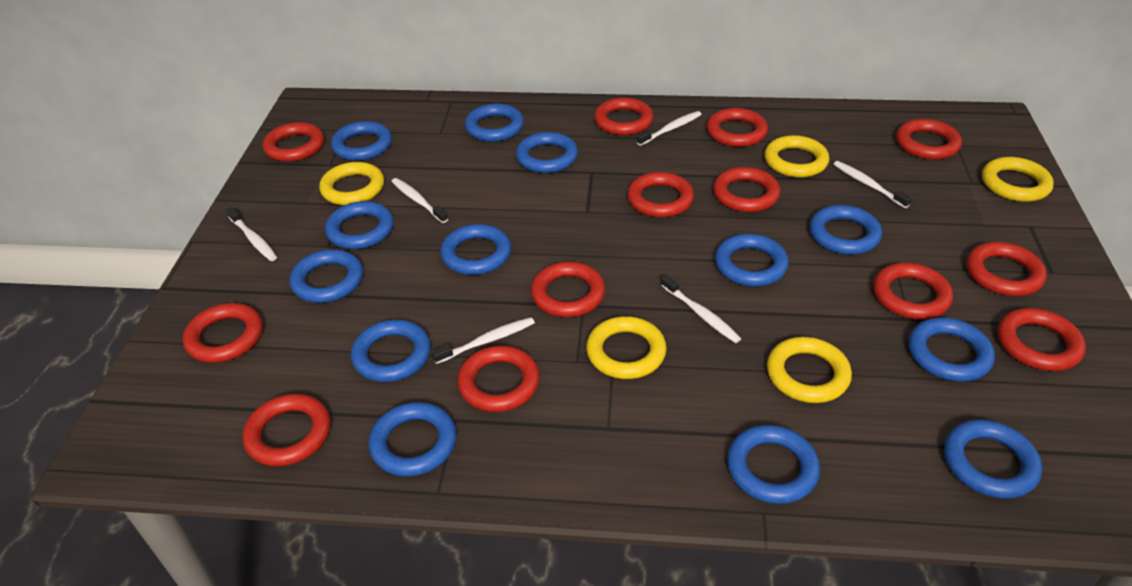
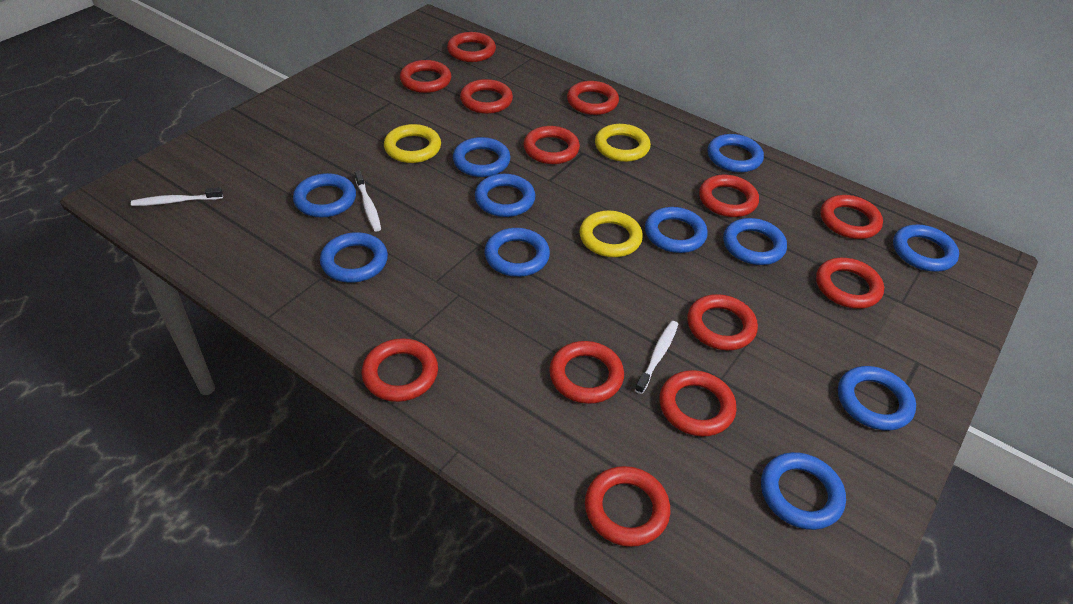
blue ring: 13 -> 11
white toothbrush: 6 -> 3
yellow ring: 5 -> 3

